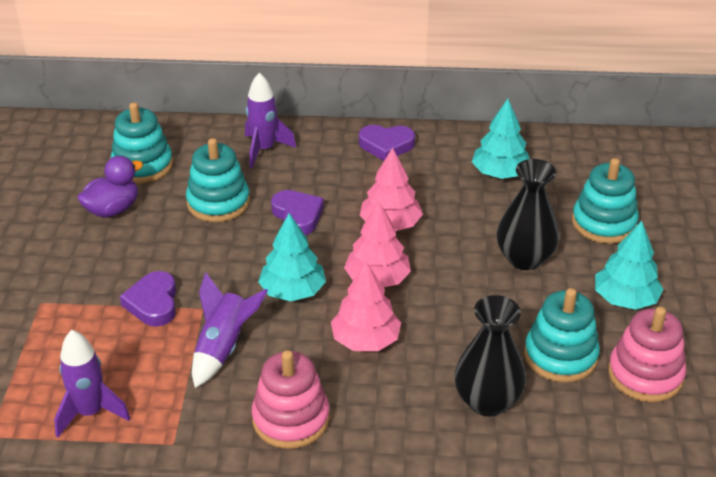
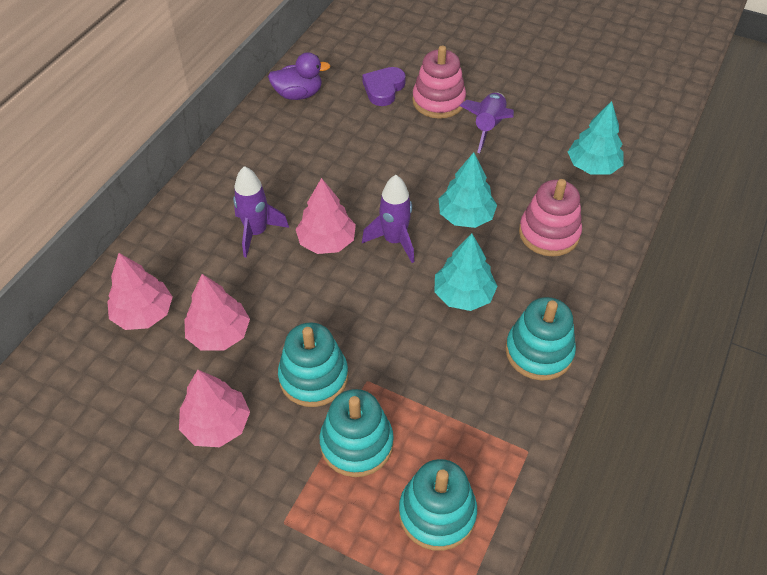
black vase: 2 -> 0
pink tree: 3 -> 4
purple heart: 3 -> 1

